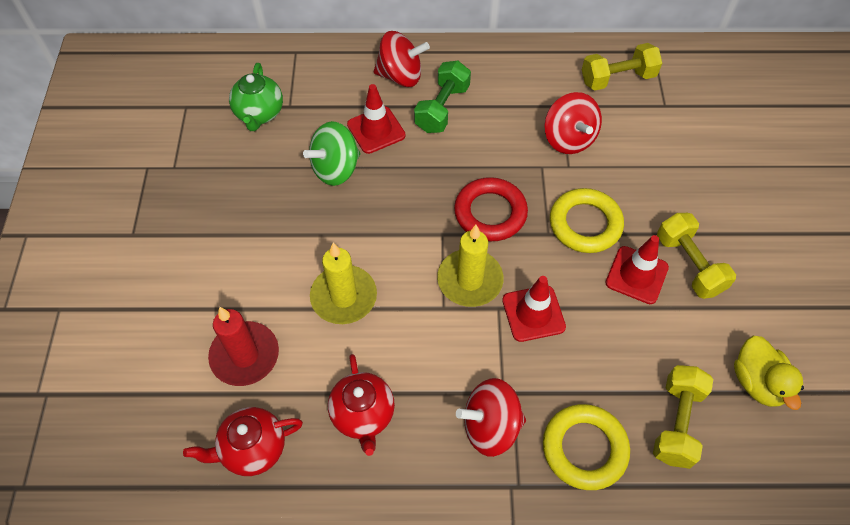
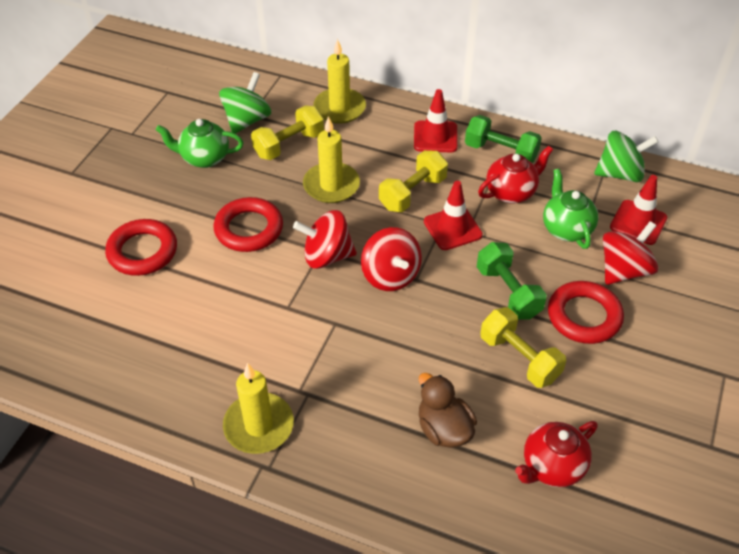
brown duck: 0 -> 1
green dumbbell: 1 -> 2
green spinning top: 1 -> 2
green teapot: 1 -> 2
red candle: 1 -> 0
red ring: 1 -> 3
yellow candle: 2 -> 3
yellow duck: 1 -> 0
yellow ring: 2 -> 0

